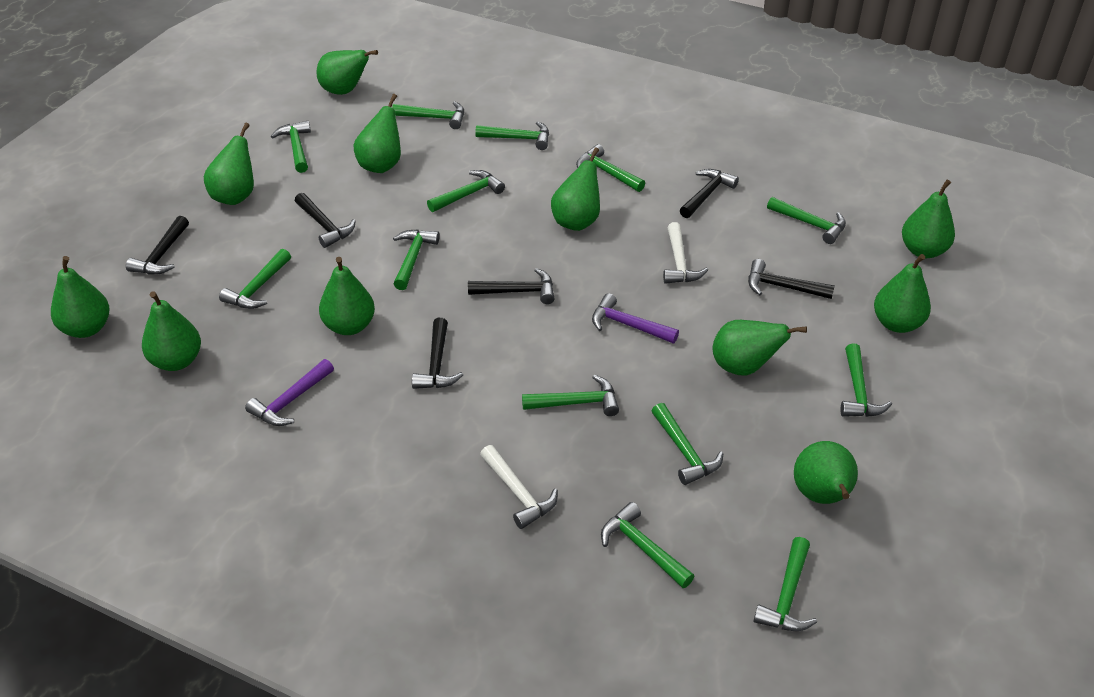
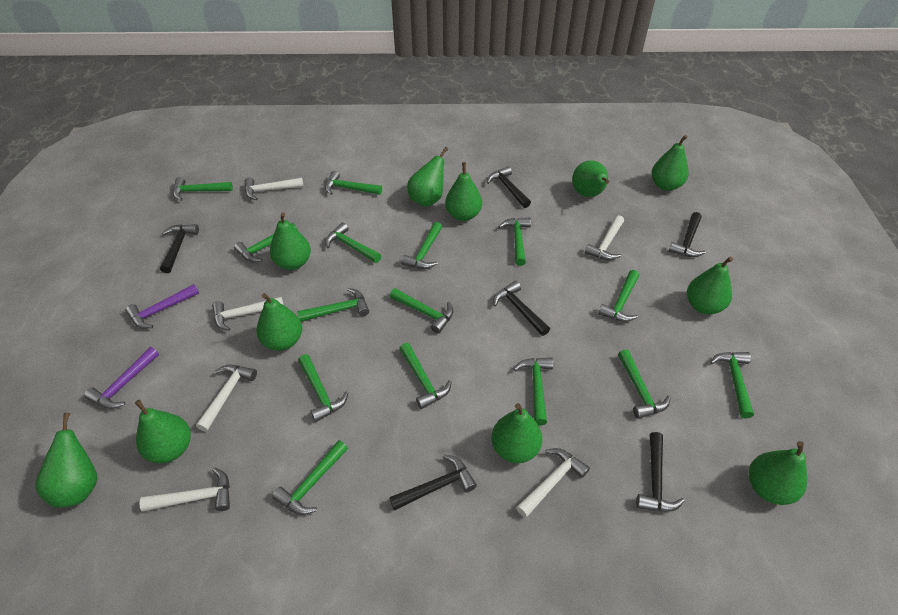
green hammer: 13 -> 15
white hammer: 2 -> 6

